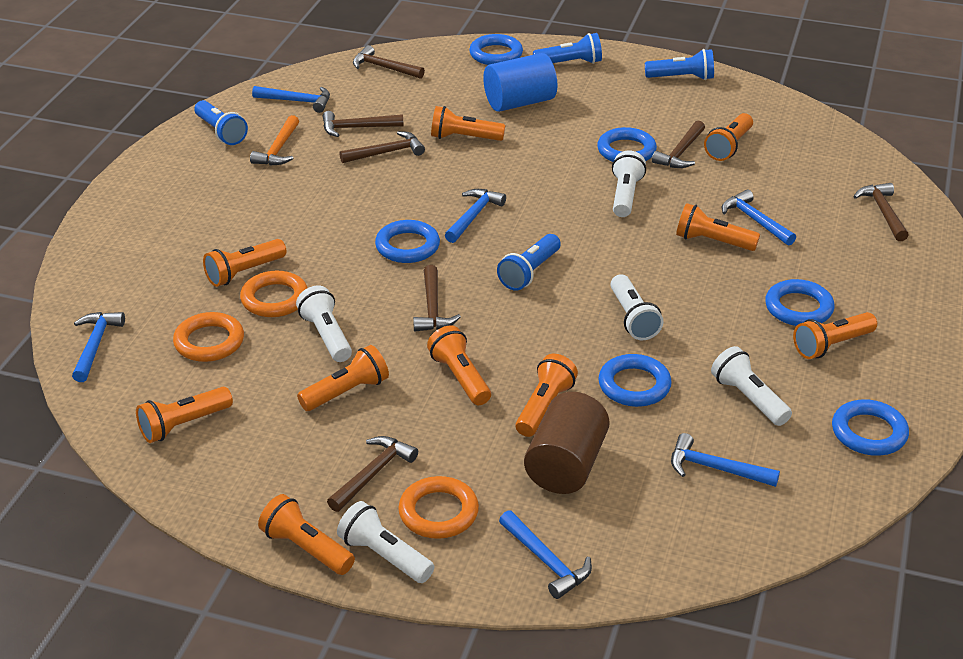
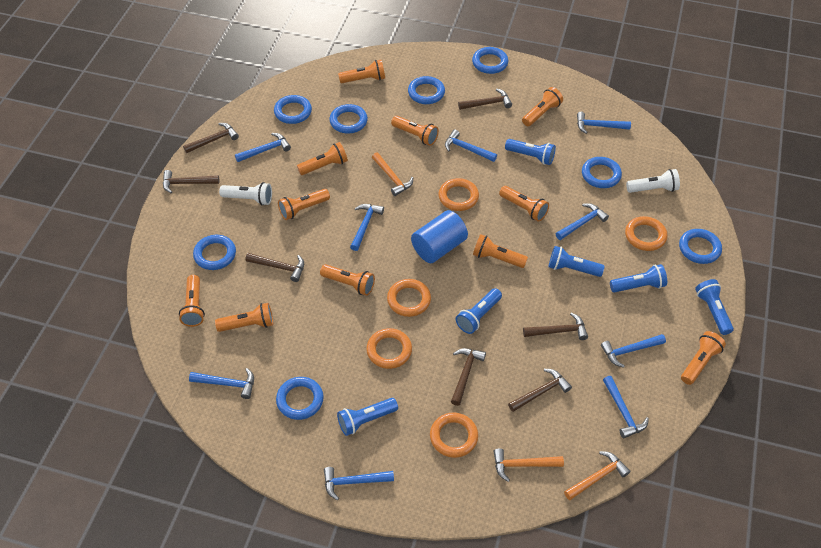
blue flashlight: 4 -> 6
blue hammer: 6 -> 9
blue ring: 6 -> 8
brown cylinder: 1 -> 0
orange flashlight: 10 -> 11
orange hammer: 1 -> 3
orange ring: 3 -> 5
white flashlight: 5 -> 2

